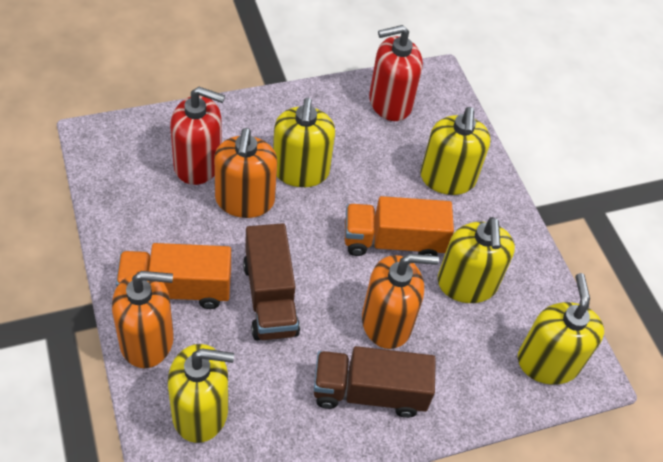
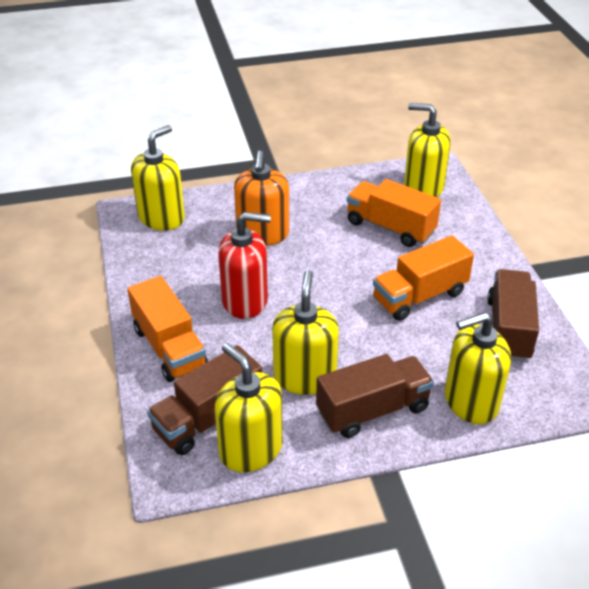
brown truck: 2 -> 3
orange soap dispenser: 3 -> 1
orange truck: 2 -> 3
red soap dispenser: 2 -> 1

